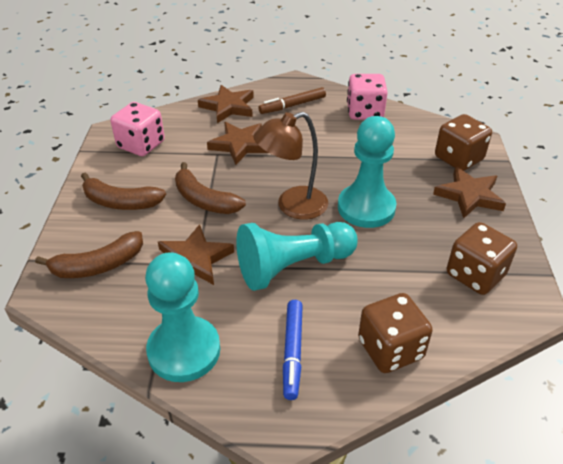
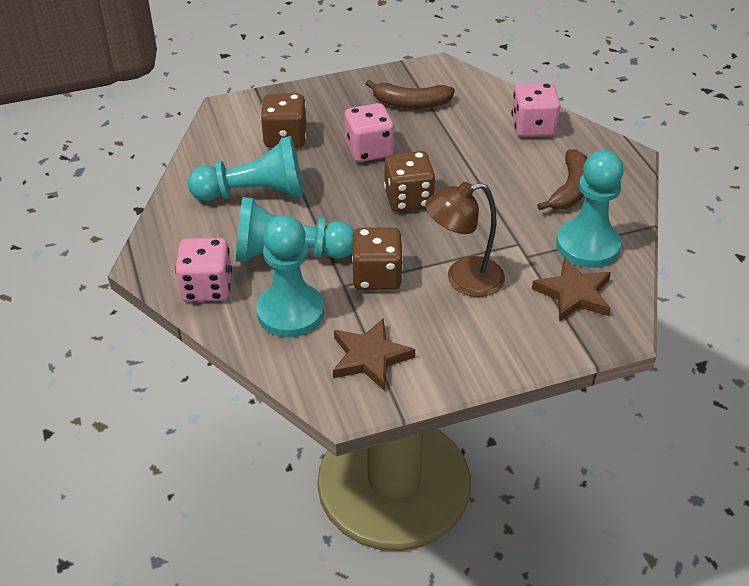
blue marker: 1 -> 0
brown banana: 3 -> 2
brown marker: 1 -> 0
brown star: 4 -> 2
pink dice: 2 -> 3
turquoise pawn: 3 -> 4

